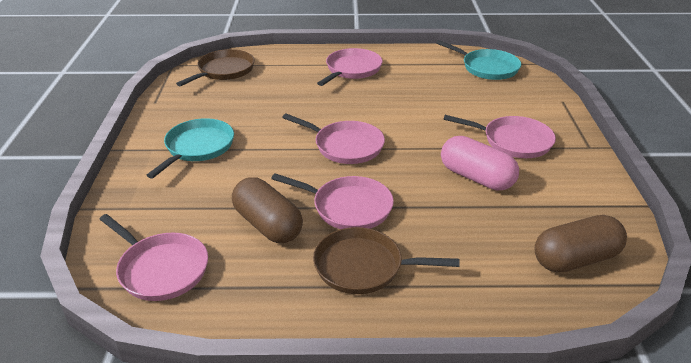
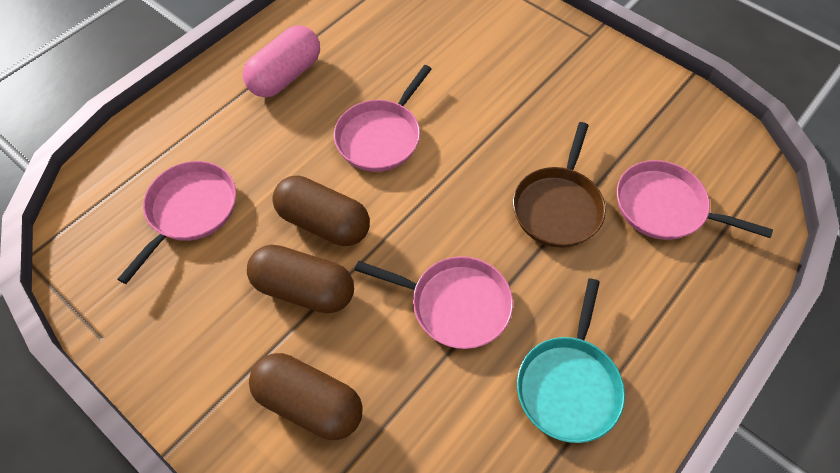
brown capsule: 2 -> 3
brown pan: 2 -> 1
pink pan: 5 -> 4
turquoise pan: 2 -> 1

